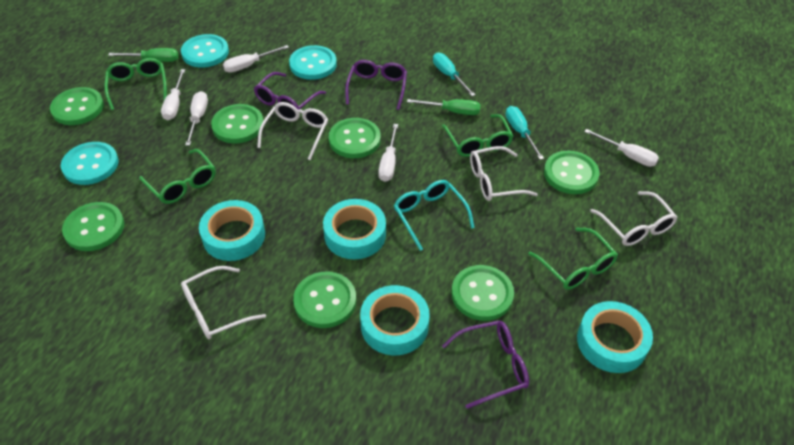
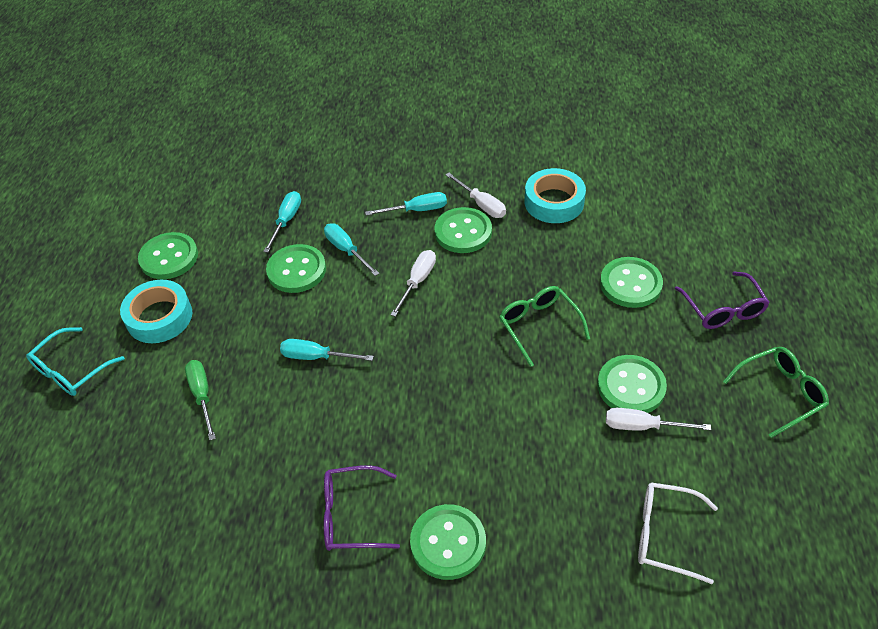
green button: 7 -> 6
green glasses: 4 -> 2
green screwdriver: 2 -> 1
purple glasses: 3 -> 2
turquoise button: 3 -> 0
turquoise screwdriver: 2 -> 4
turquoise tape: 4 -> 2
white glasses: 4 -> 1
white screwdriver: 5 -> 3

